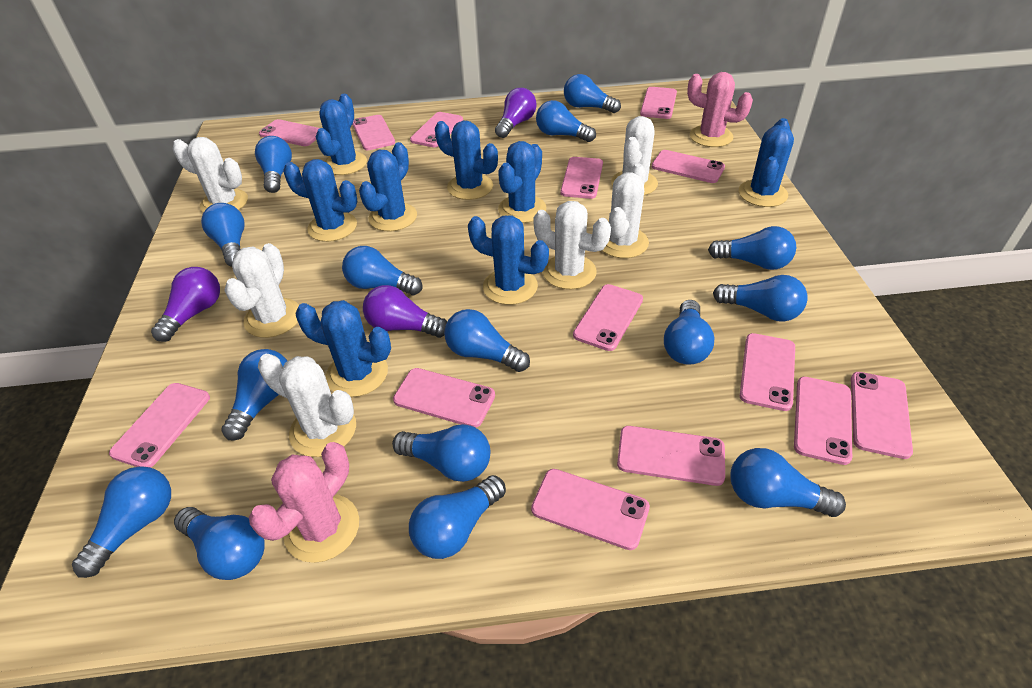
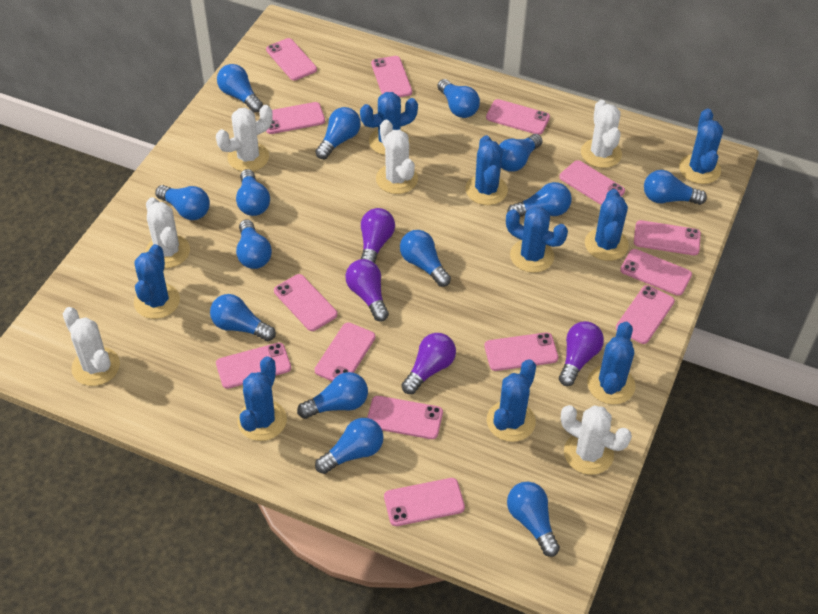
blue cactus: 8 -> 9
blue light bulb: 15 -> 14
pink cactus: 2 -> 0
purple light bulb: 3 -> 4

